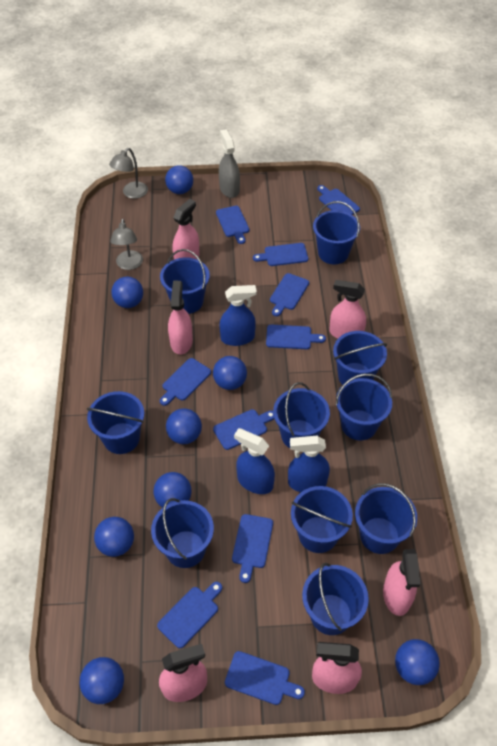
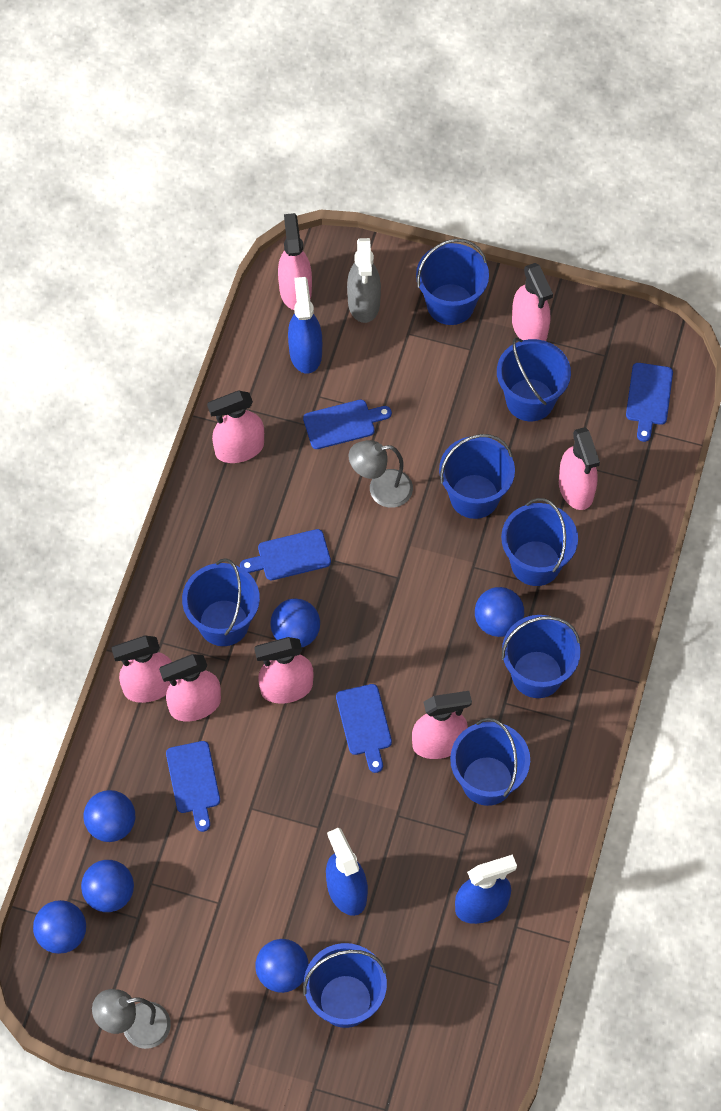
blue ball: 8 -> 6
blue bucket: 10 -> 8
blue cutting board: 10 -> 5
pink spray bottle: 6 -> 8

